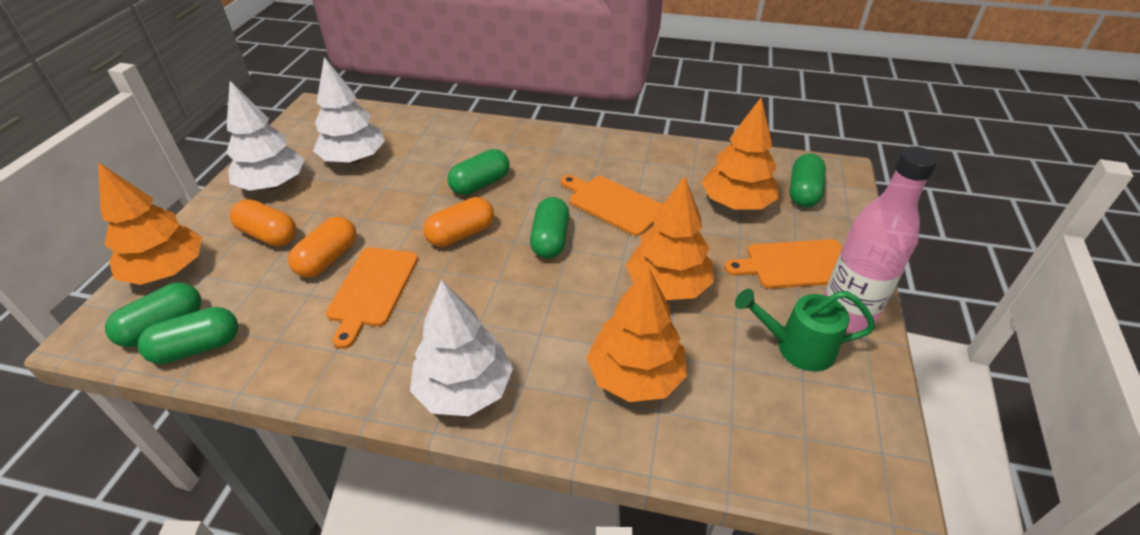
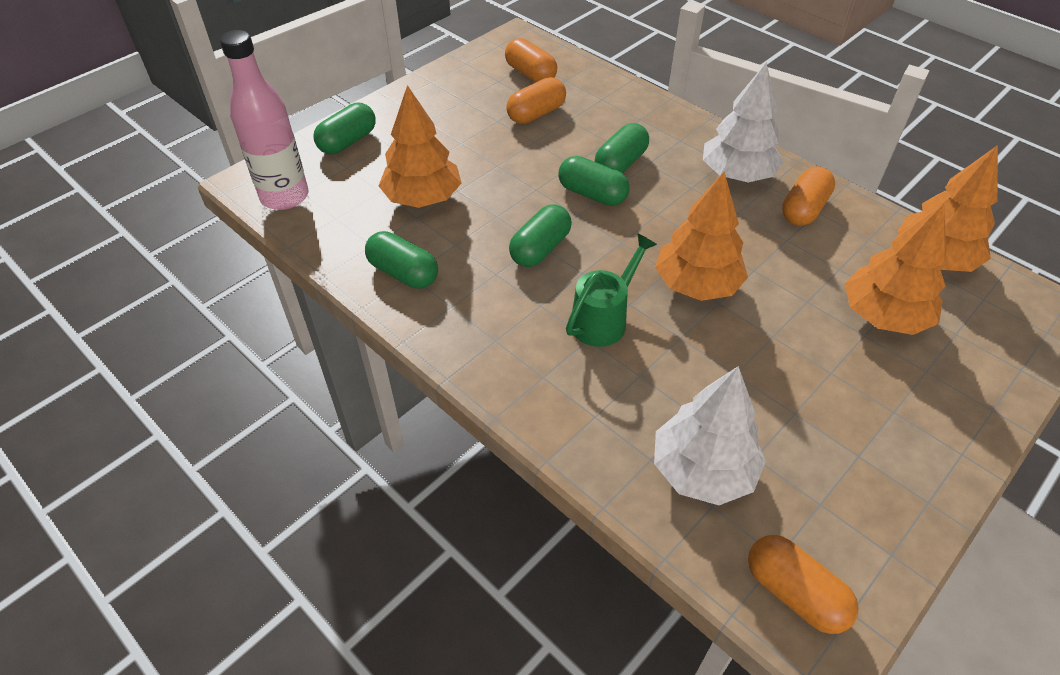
orange capsule: 3 -> 4
orange cutting board: 3 -> 0
white tree: 3 -> 2

